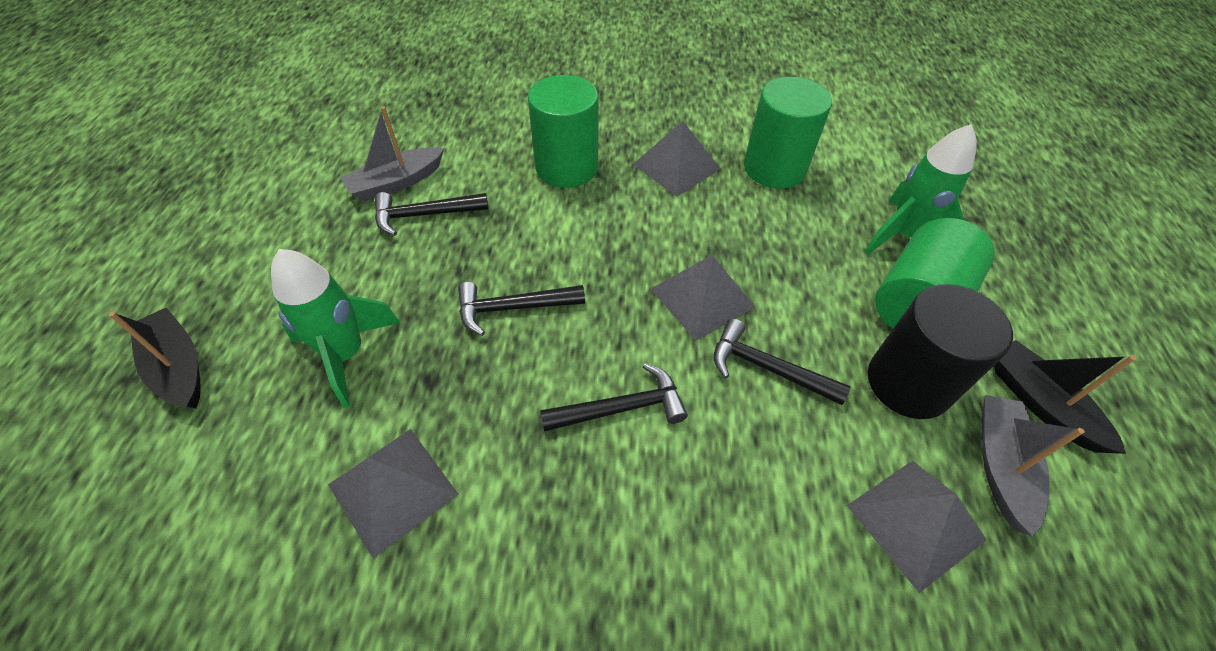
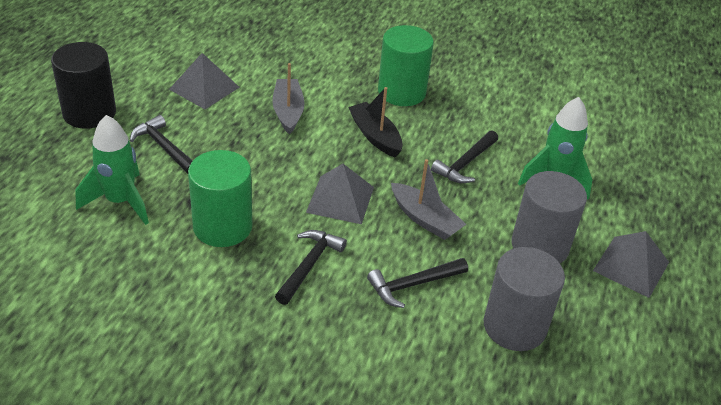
black boat: 2 -> 1
green cylinder: 3 -> 2
grey cylinder: 0 -> 2
grey pyramid: 4 -> 3

